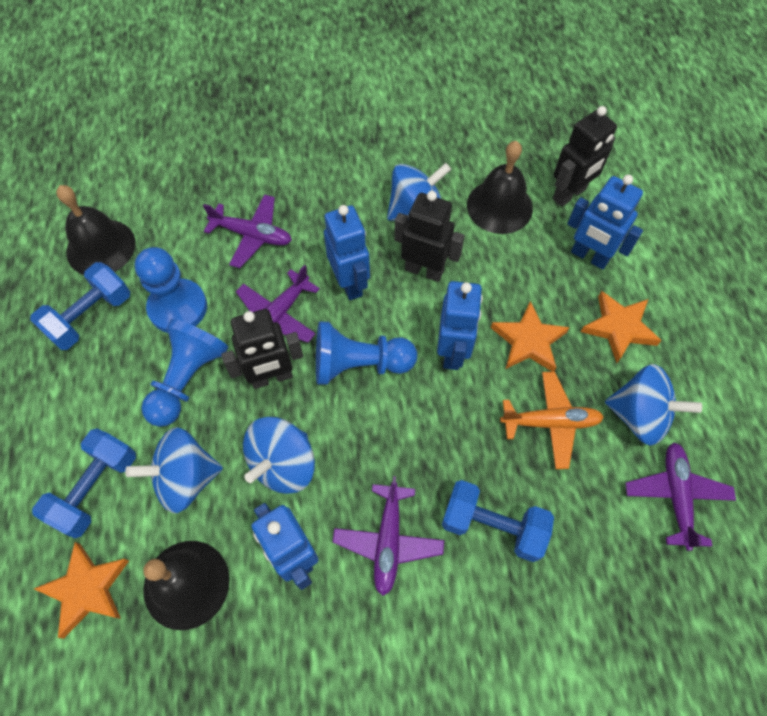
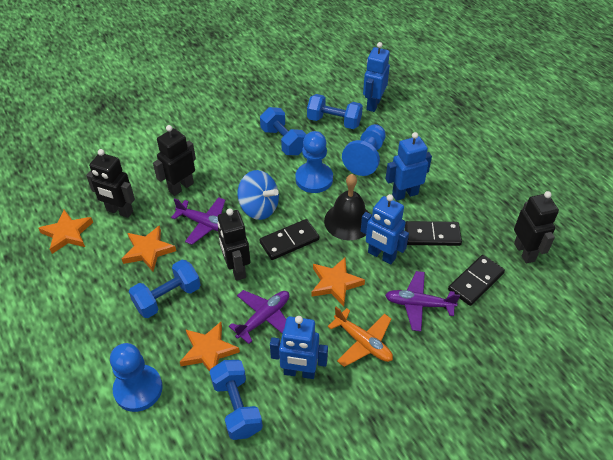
black bell: 3 -> 1
black domino: 0 -> 3
black robot: 3 -> 4
blue dumbbell: 3 -> 4
blue spinning top: 4 -> 1
orange star: 3 -> 4
purple plane: 4 -> 3

